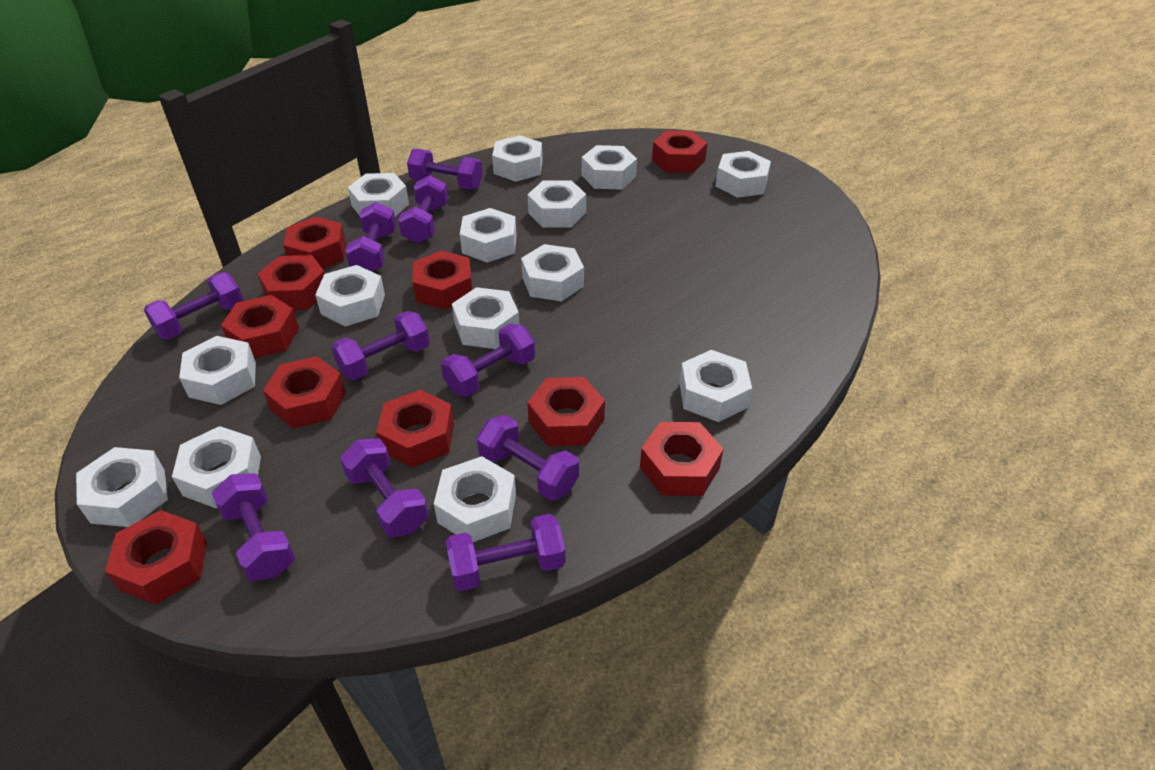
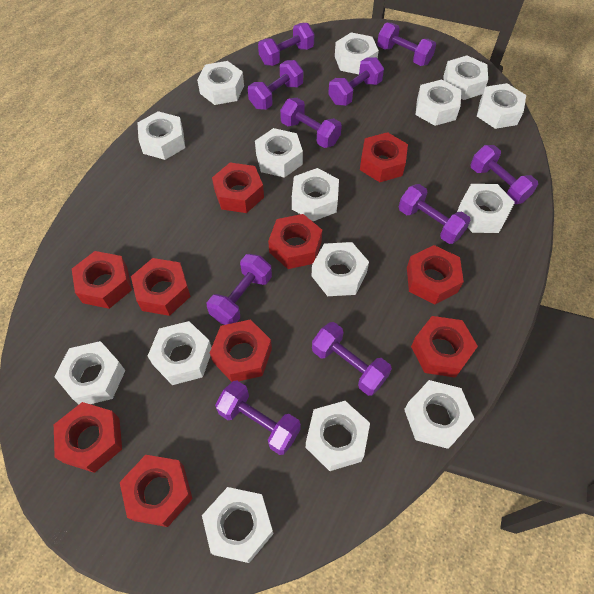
white nut: 14 -> 15

